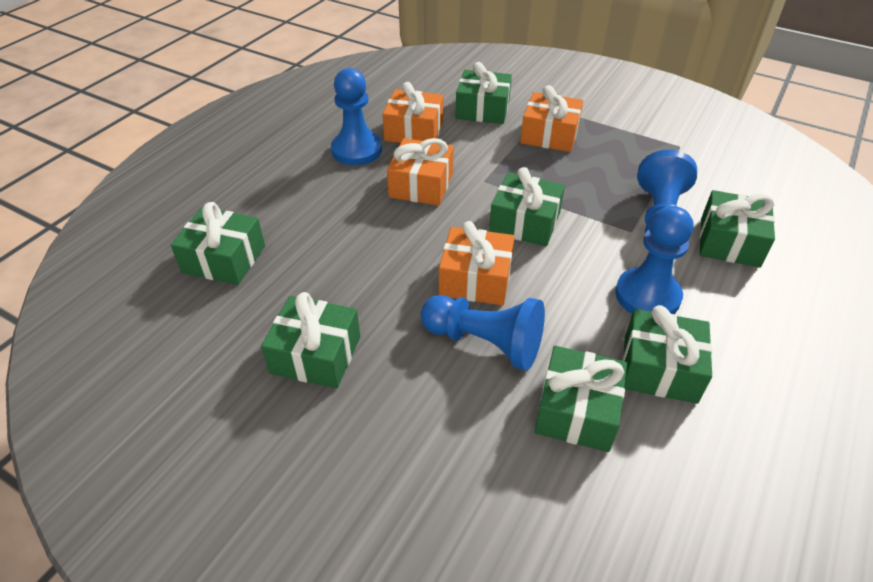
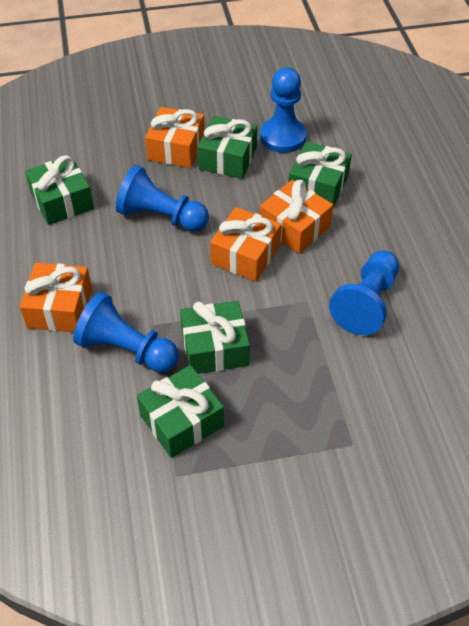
green gift: 7 -> 5

